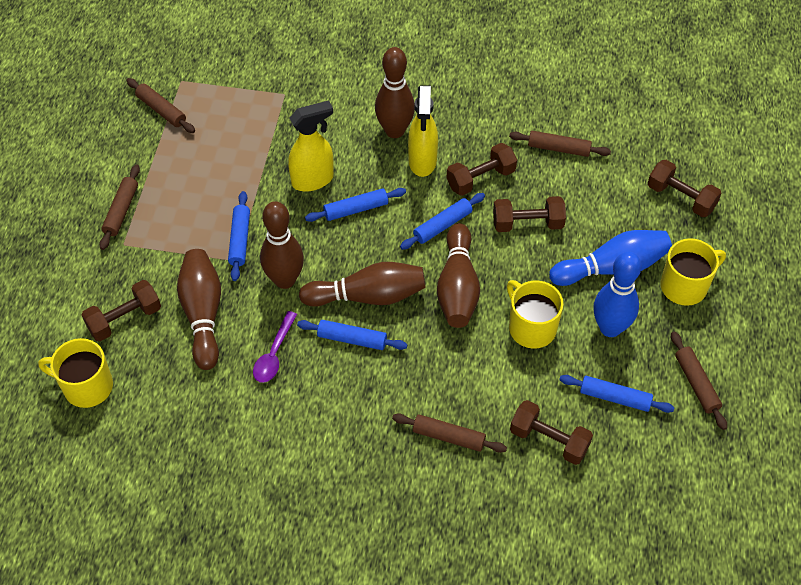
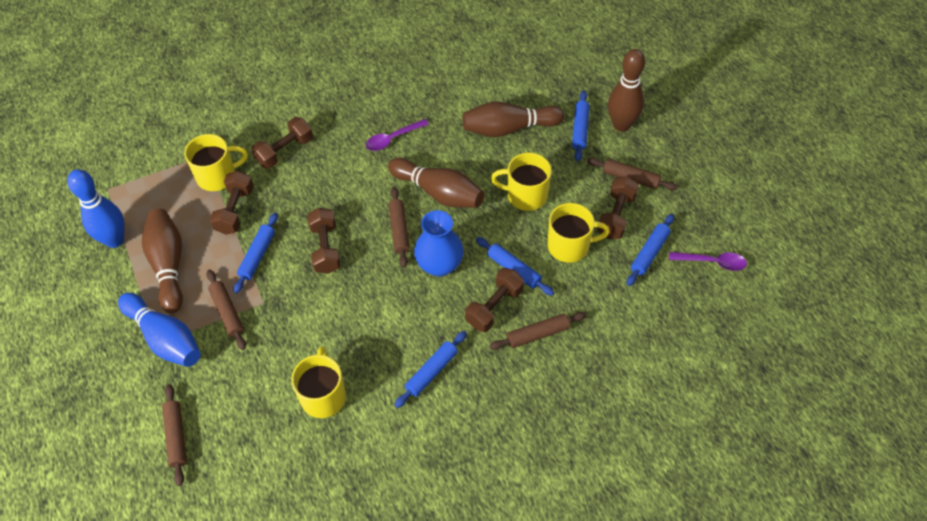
blue vase: 0 -> 1
brown bowling pin: 5 -> 4
purple spoon: 1 -> 2
yellow mug: 3 -> 4
yellow spray bottle: 2 -> 0

